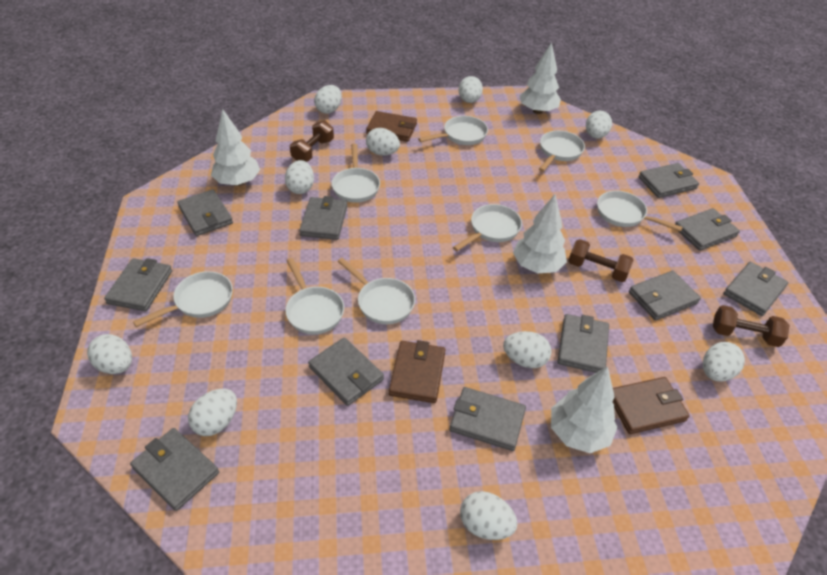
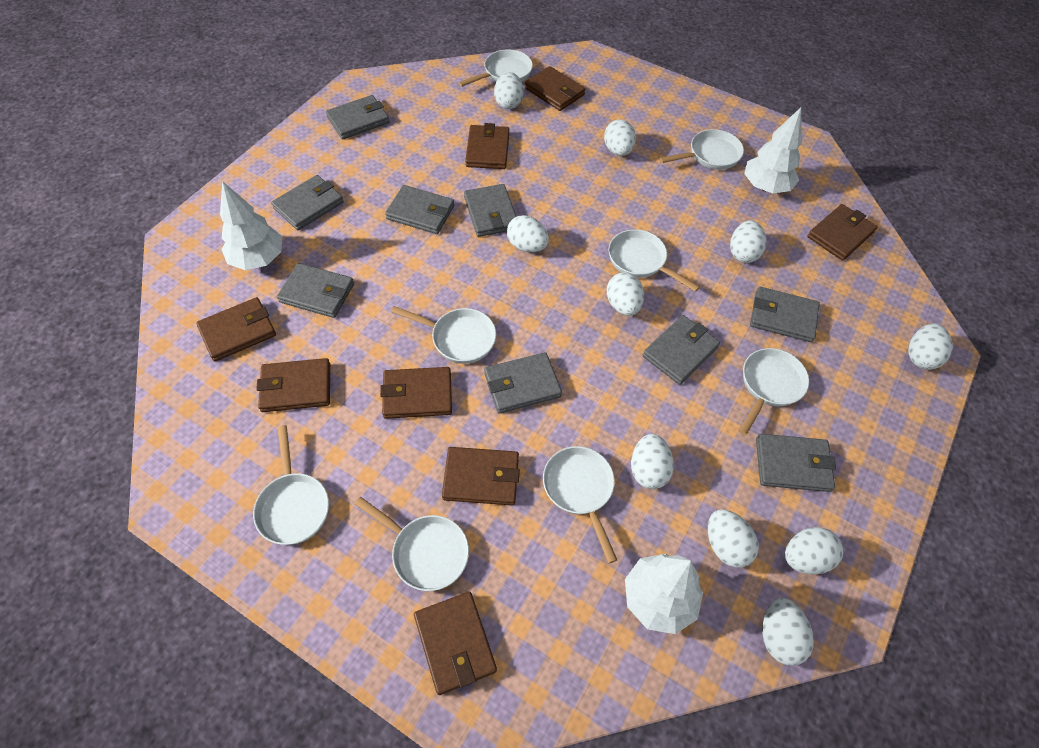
brown dumbbell: 3 -> 0
brown wallet: 3 -> 8
grey wallet: 11 -> 9
white tree: 4 -> 3

